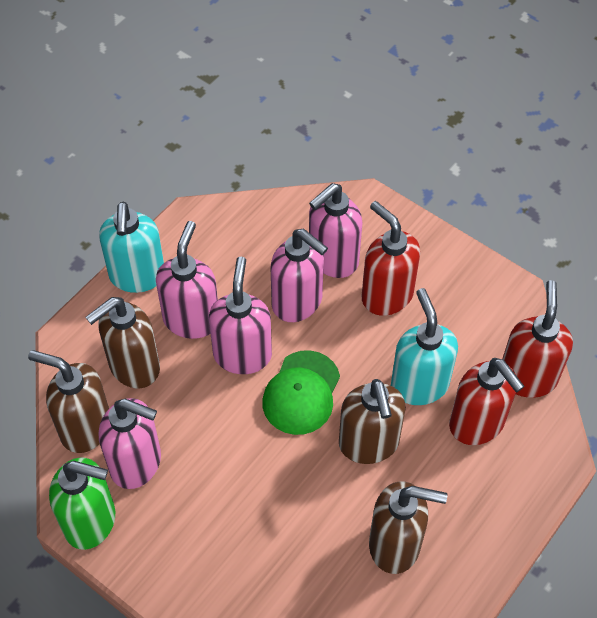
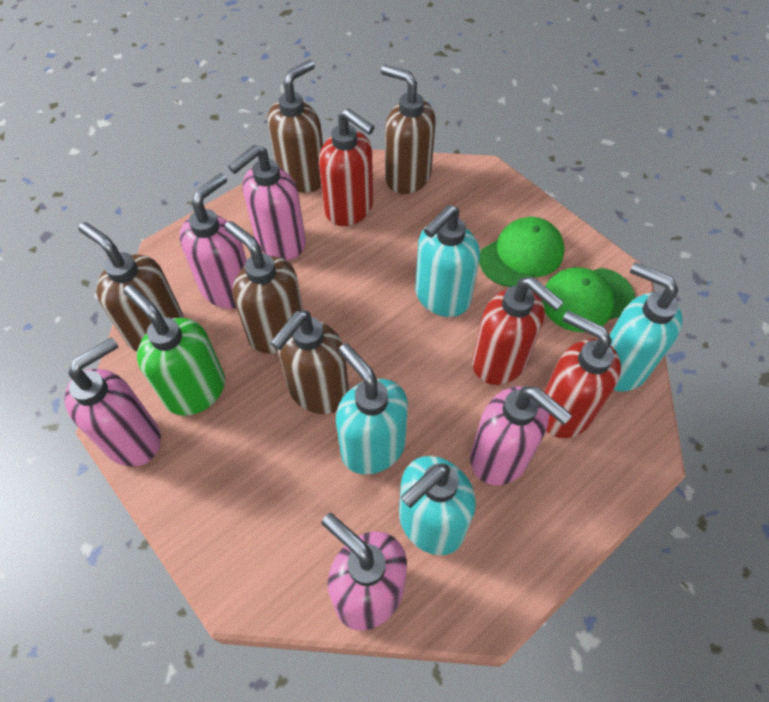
brown soap dispenser: 4 -> 5
green cap: 1 -> 2
turquoise soap dispenser: 2 -> 4

